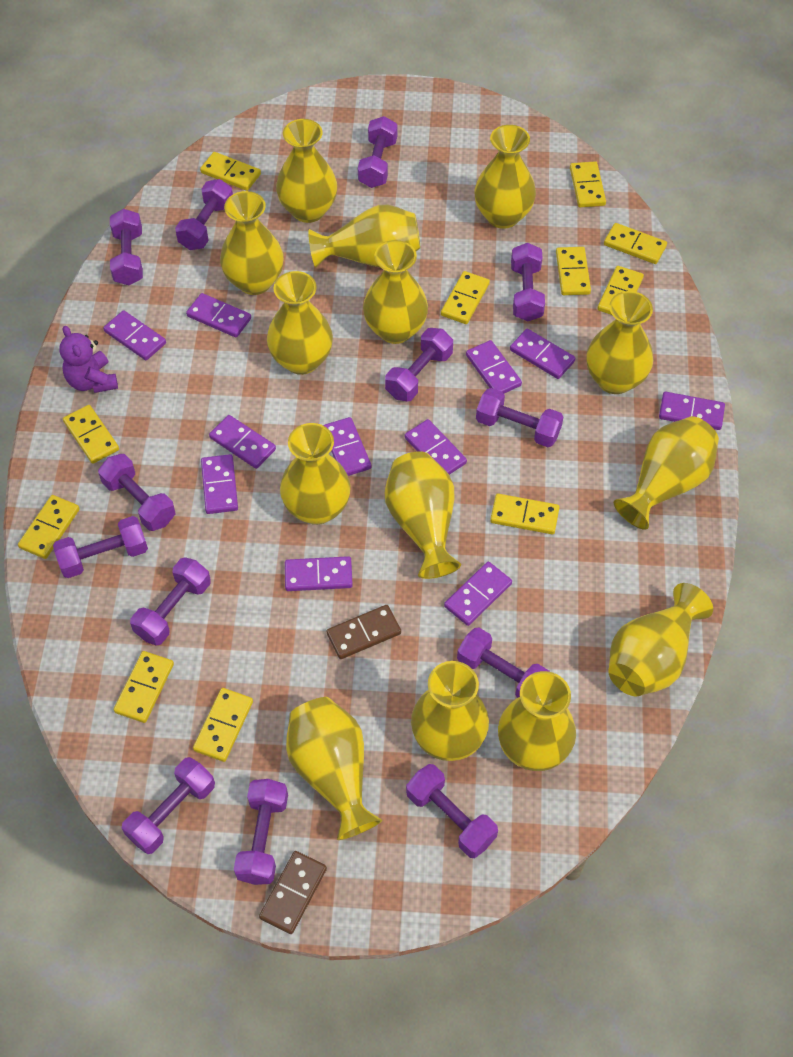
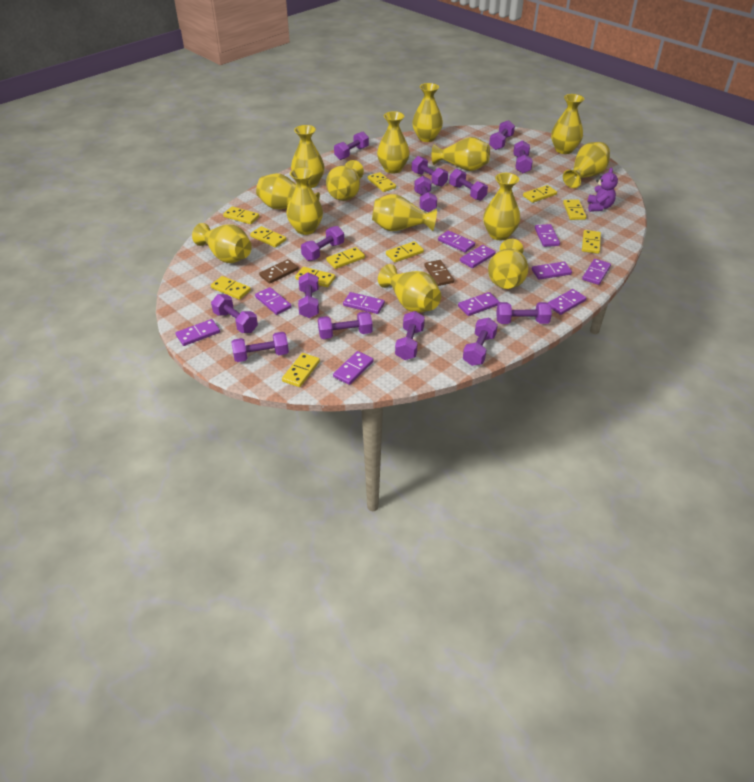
purple dumbbell: 13 -> 14

